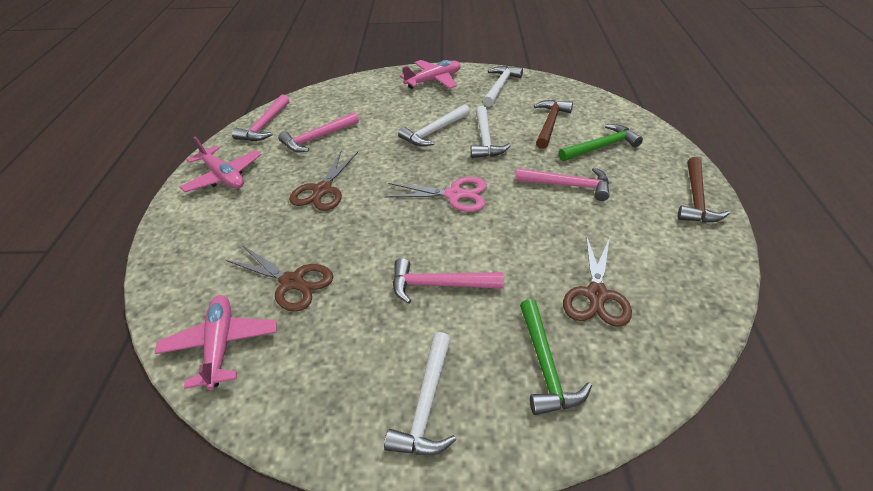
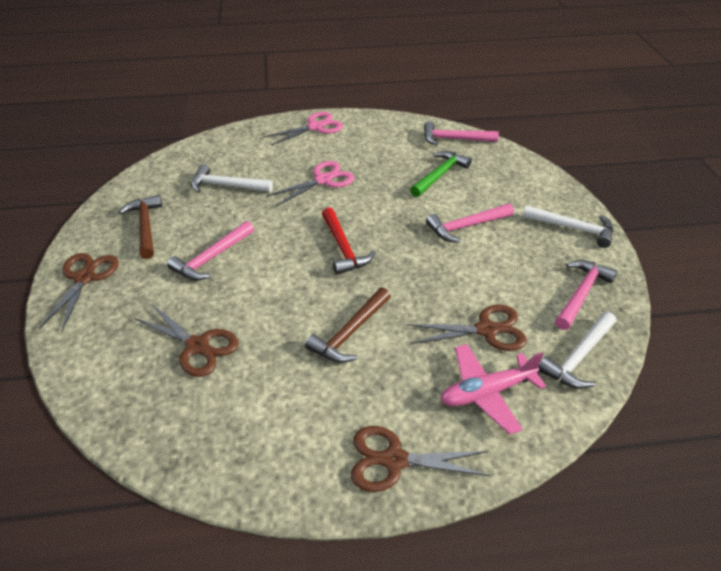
brown scissors: 3 -> 4
green hammer: 2 -> 1
pink plane: 3 -> 1
pink scissors: 1 -> 2
red hammer: 0 -> 1
white hammer: 4 -> 3

